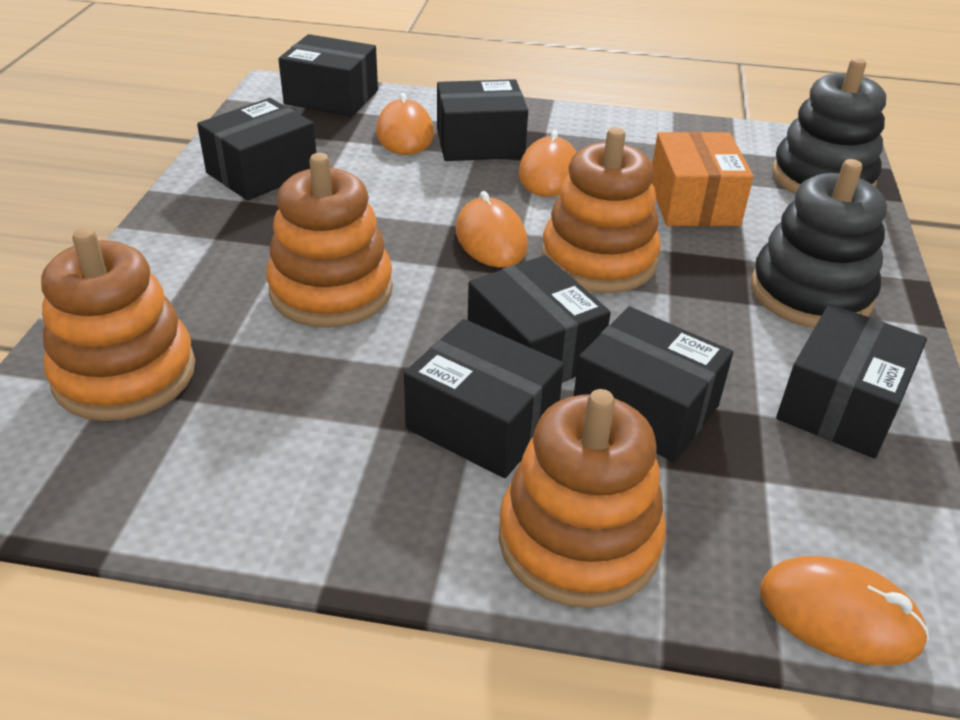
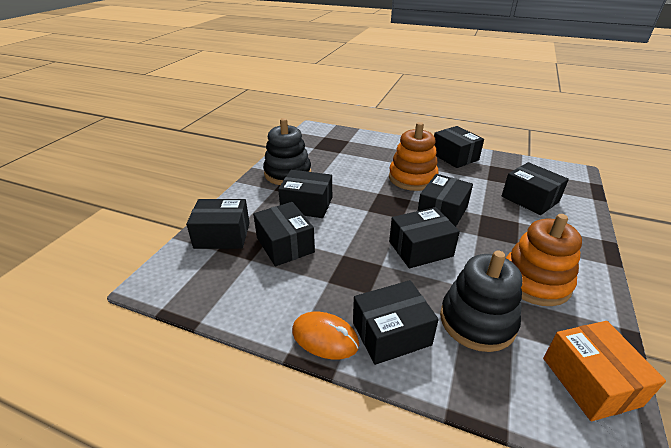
black box: 7 -> 8
orange mouse: 4 -> 1
orange stacking toy: 4 -> 2

